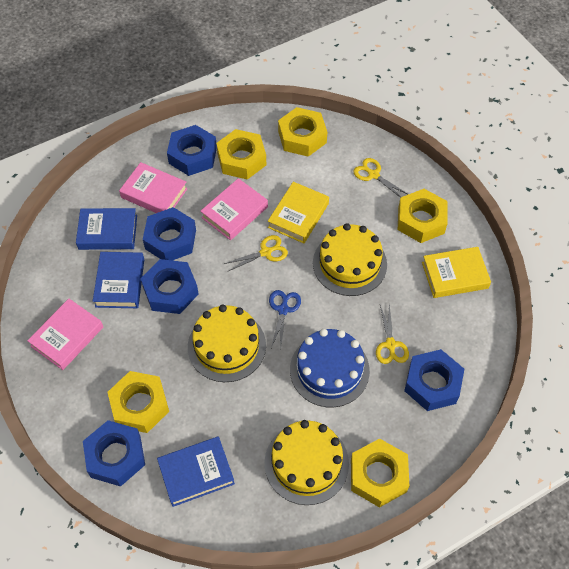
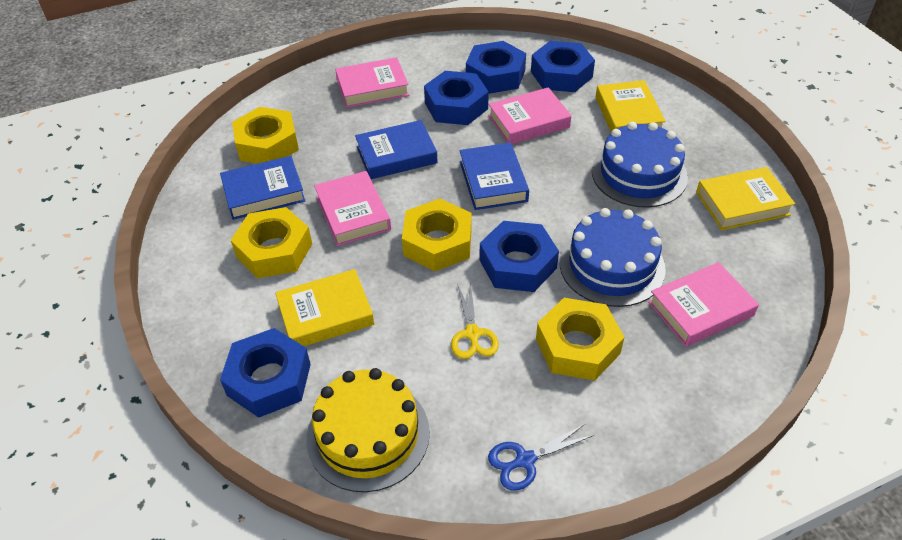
blue cake: 1 -> 2
pink book: 3 -> 4
yellow book: 2 -> 3
yellow cake: 3 -> 1
yellow nut: 5 -> 4
yellow scissors: 3 -> 1

